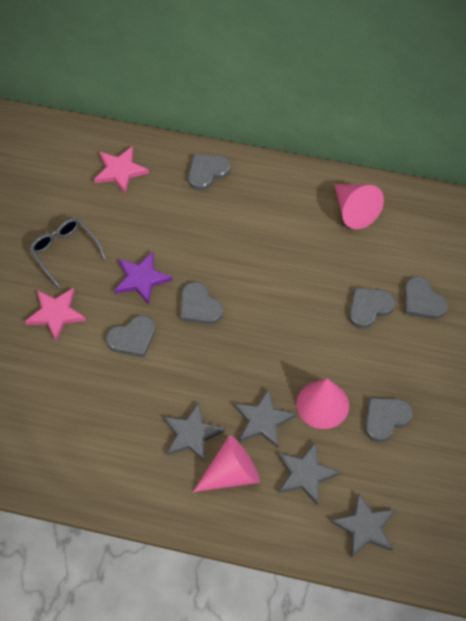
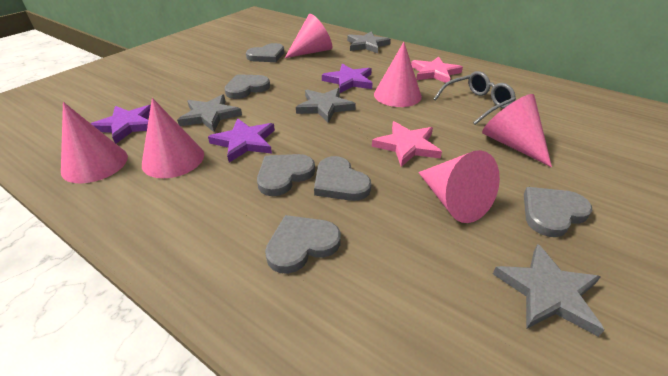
pink cone: 3 -> 6
purple star: 1 -> 3

